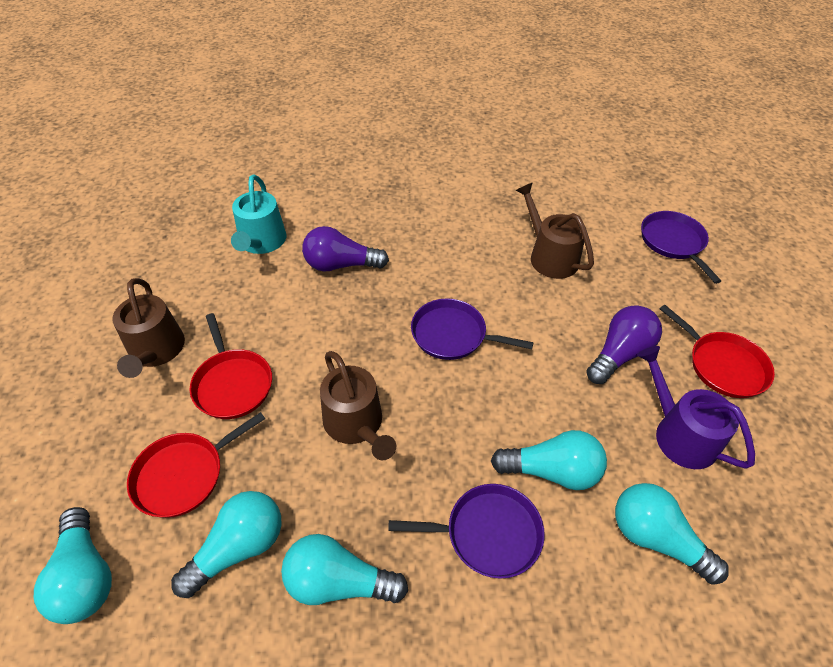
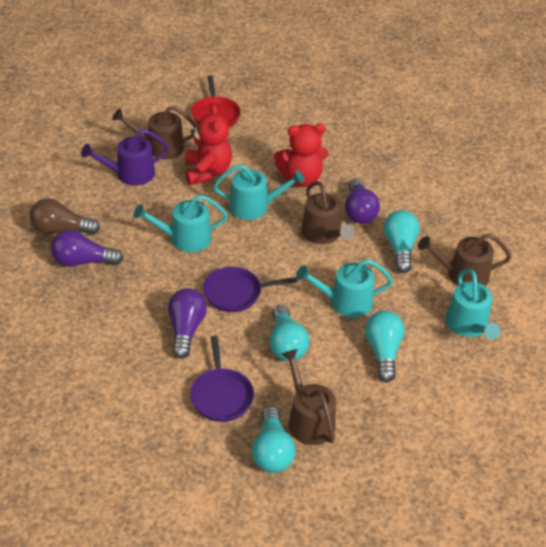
brown light bulb: 0 -> 1
brown watering can: 3 -> 4
purple light bulb: 2 -> 3
purple pan: 3 -> 2
red pan: 3 -> 1
red teddy bear: 0 -> 2
turquoise light bulb: 5 -> 4
turquoise watering can: 1 -> 4

